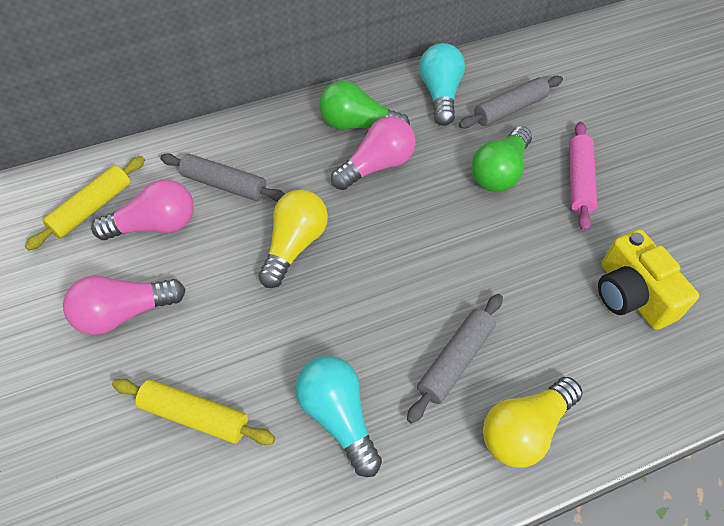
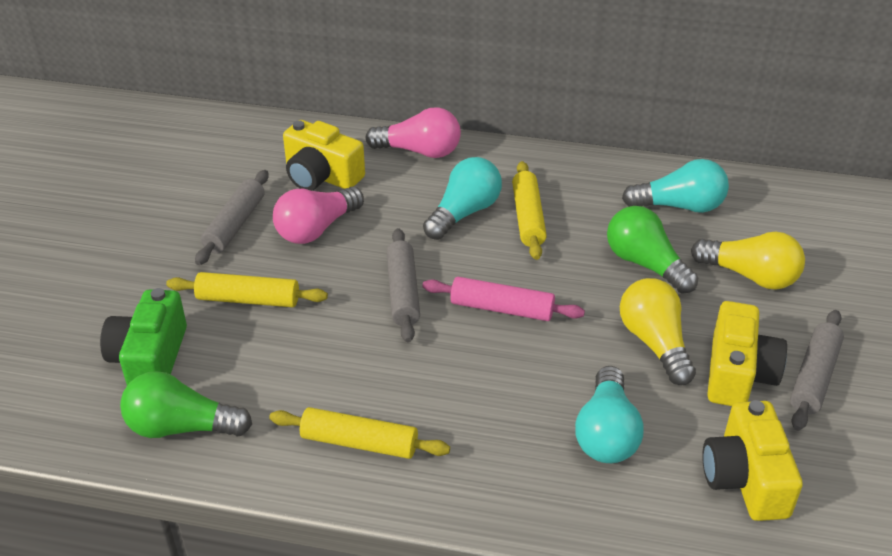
green camera: 0 -> 1
pink light bulb: 3 -> 2
turquoise light bulb: 2 -> 3
yellow camera: 1 -> 3
yellow rolling pin: 2 -> 3

